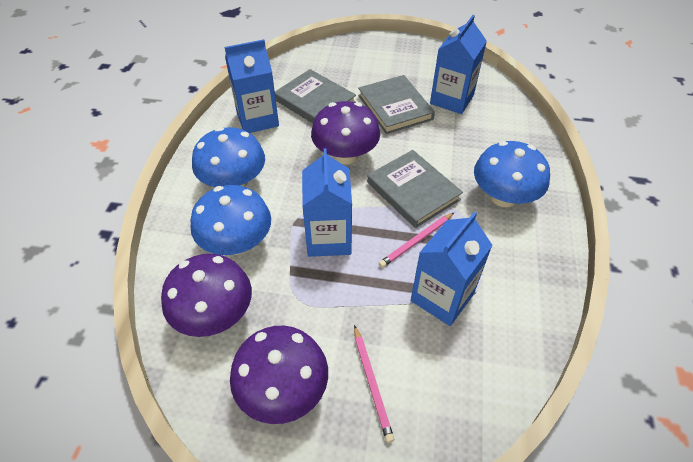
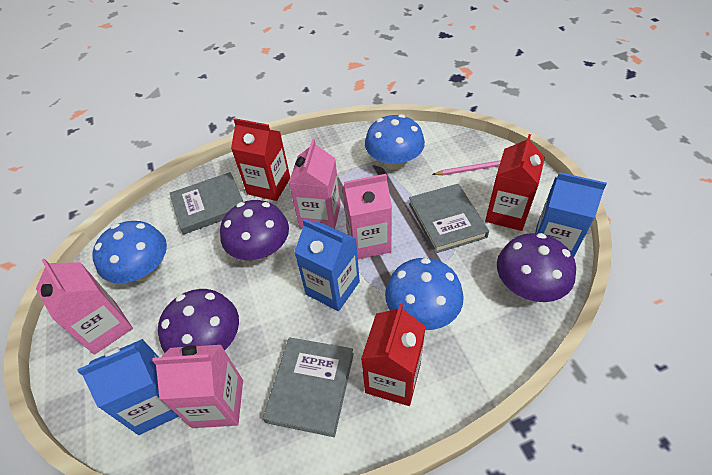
blue carton: 4 -> 3
pink carton: 0 -> 4
pink pencil: 2 -> 1
red carton: 0 -> 3

